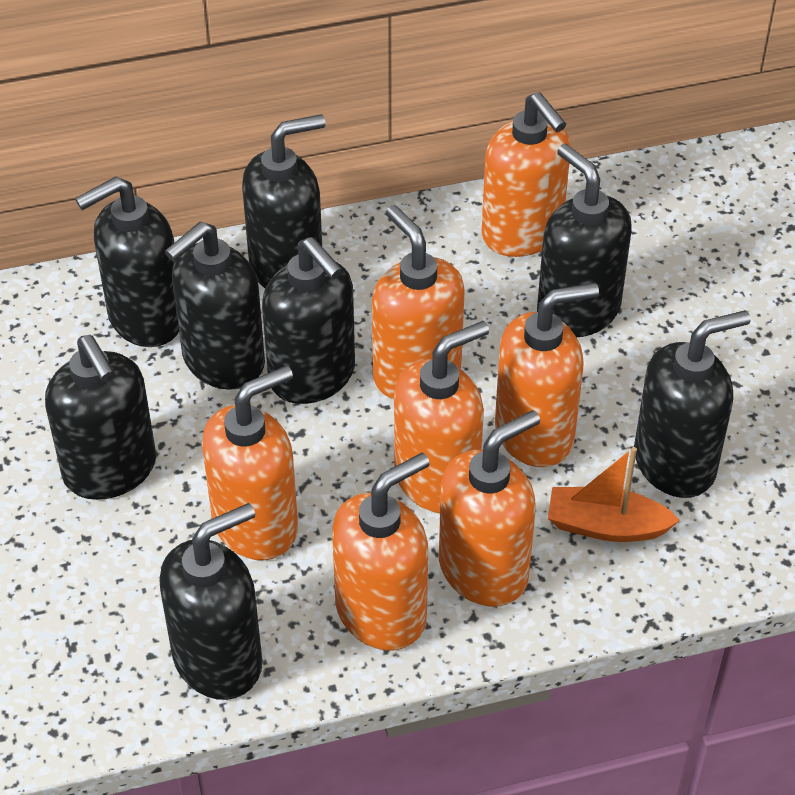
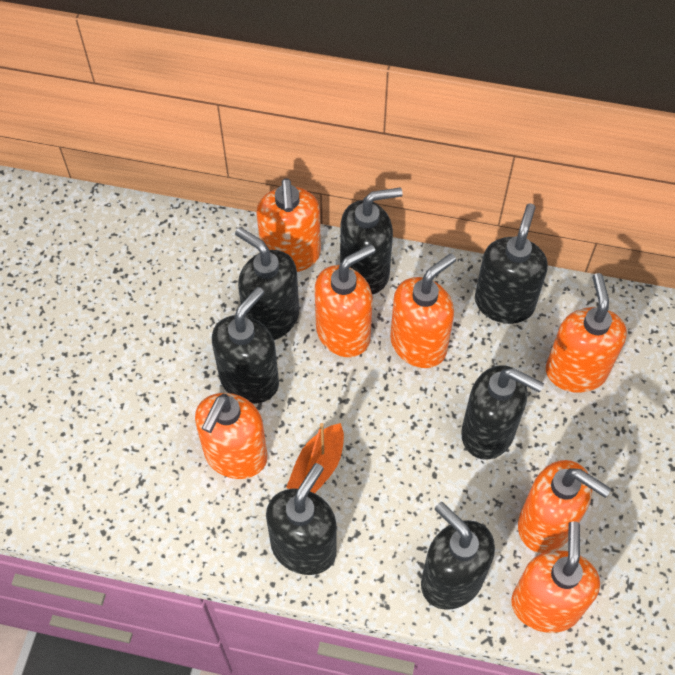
black soap dispenser: 8 -> 7

